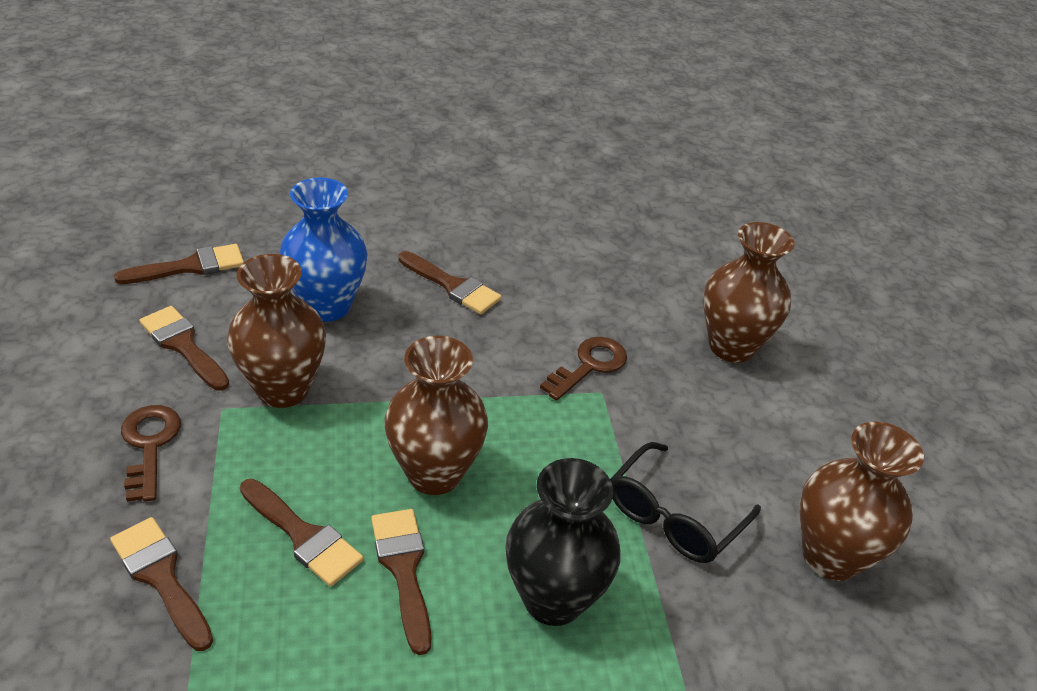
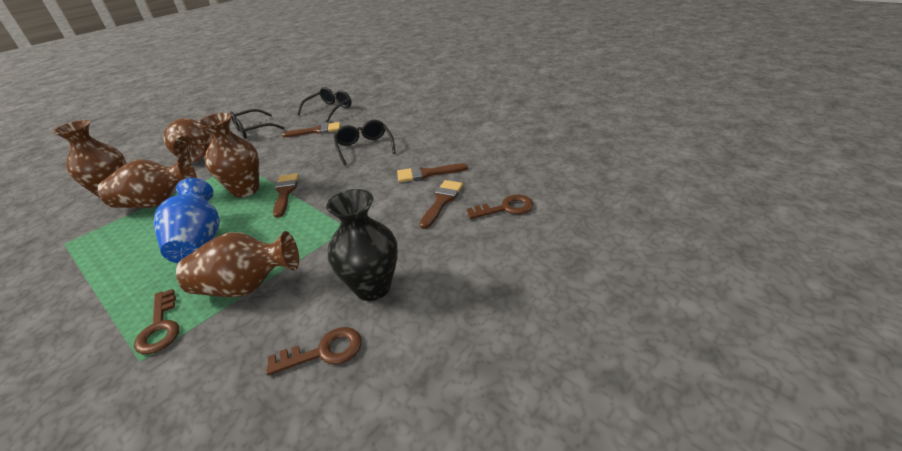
black glasses: 1 -> 3
brown brush: 6 -> 4
brown key: 2 -> 3
brown vase: 4 -> 5

